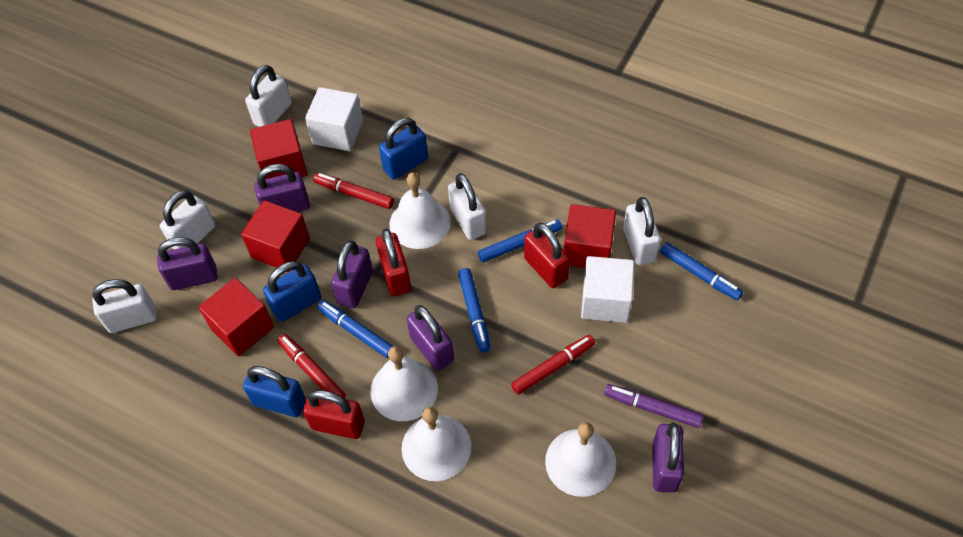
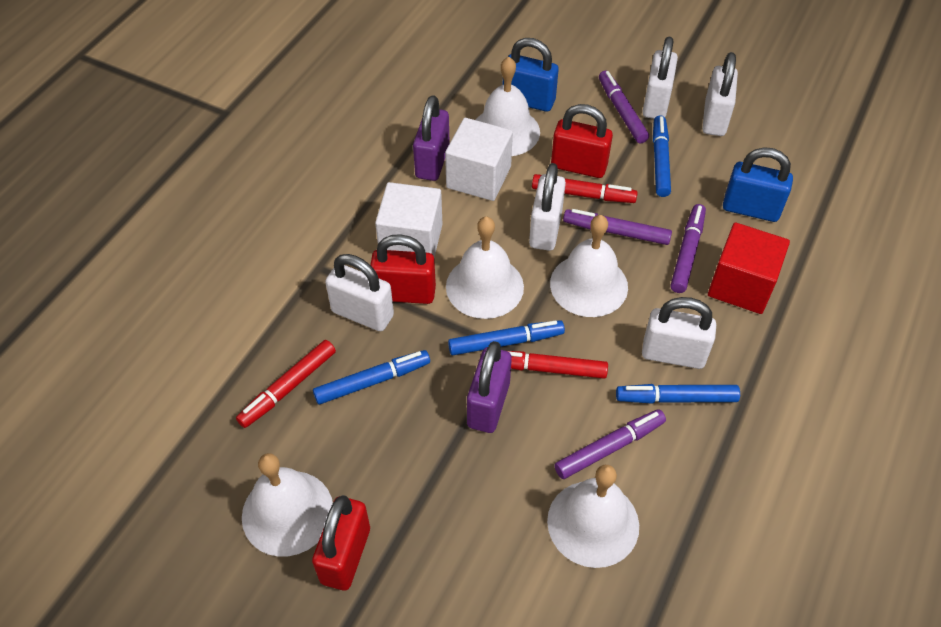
blue padlock: 3 -> 2
purple marker: 1 -> 4
purple padlock: 5 -> 2
red cube: 4 -> 1
white bell: 4 -> 5

